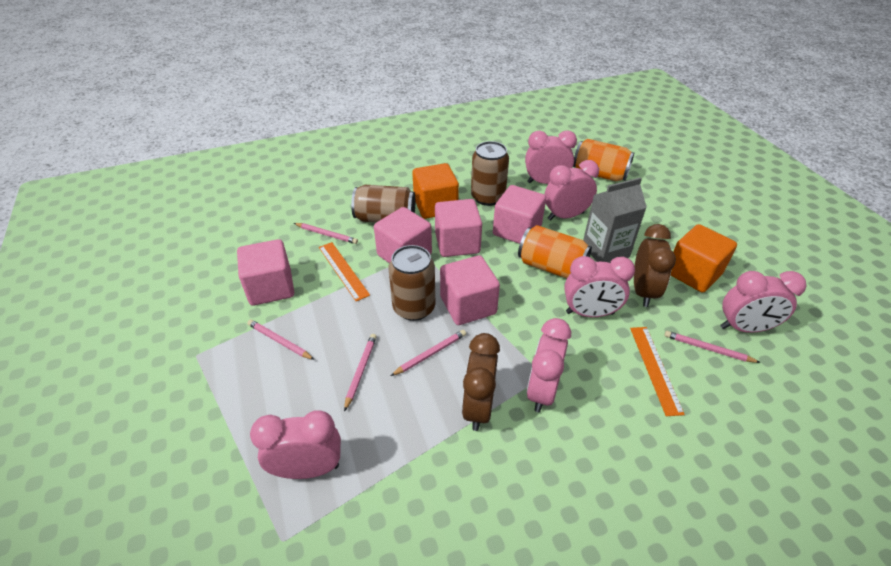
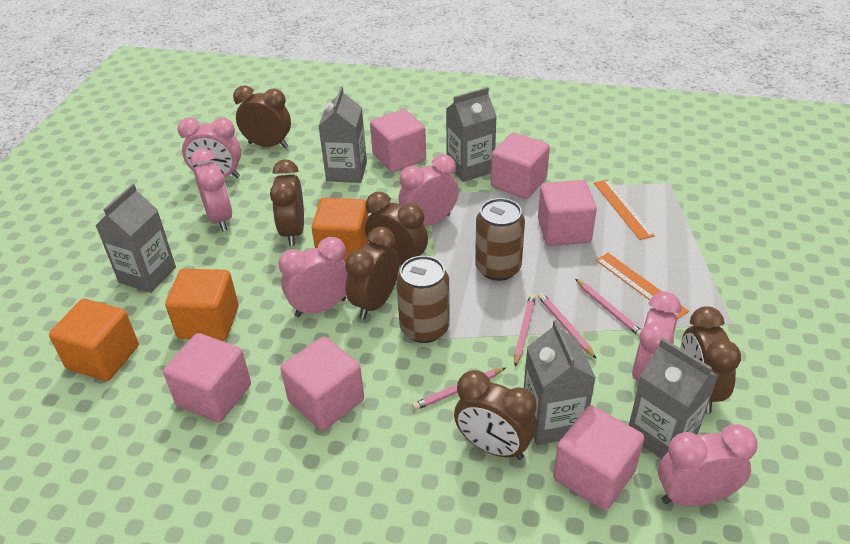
brown can: 3 -> 2
brown clock: 2 -> 6
grey carton: 1 -> 5
orange can: 2 -> 0
orange cube: 2 -> 3
pink cube: 5 -> 6
pink pencil: 5 -> 4

